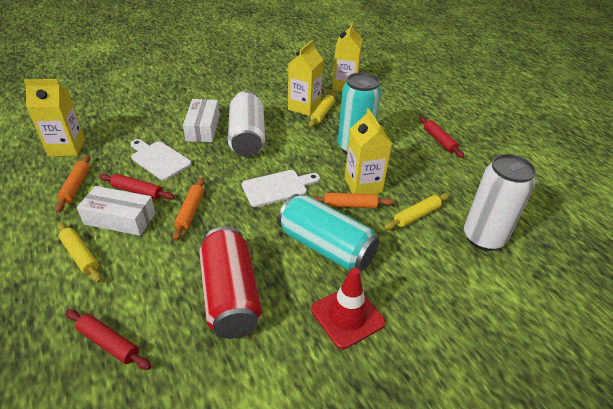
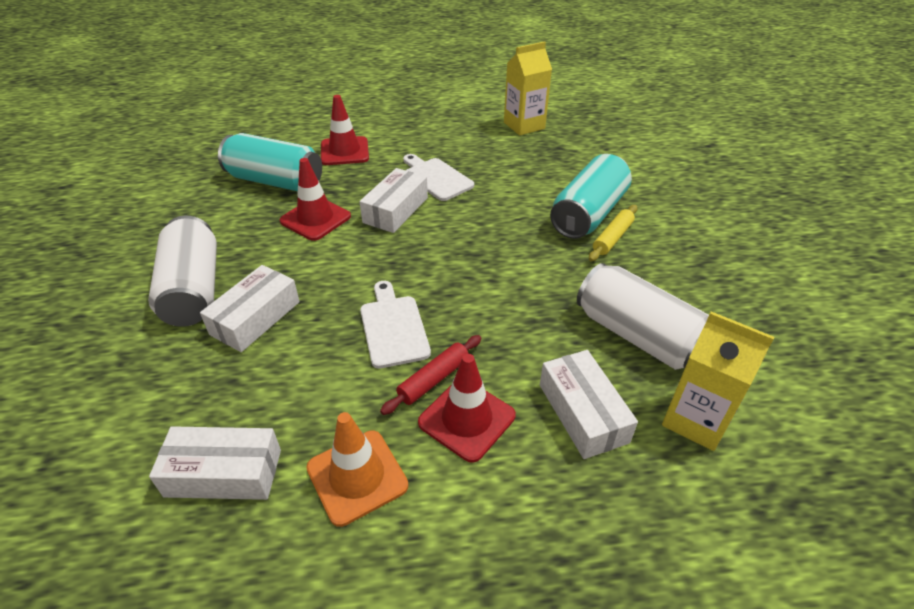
orange rolling pin: 3 -> 0
orange traffic cone: 0 -> 1
red can: 1 -> 0
red rolling pin: 3 -> 1
red traffic cone: 1 -> 3
white box: 2 -> 4
yellow carton: 4 -> 2
yellow rolling pin: 3 -> 1

